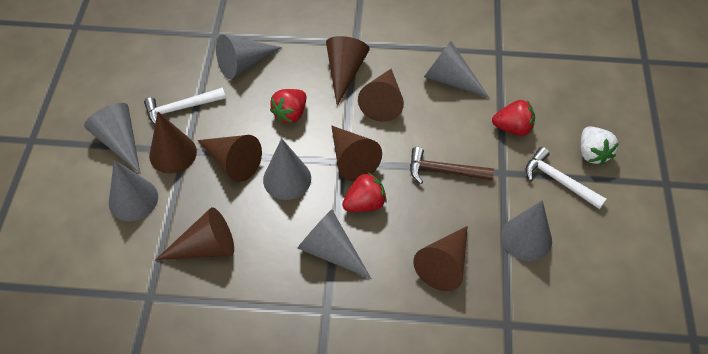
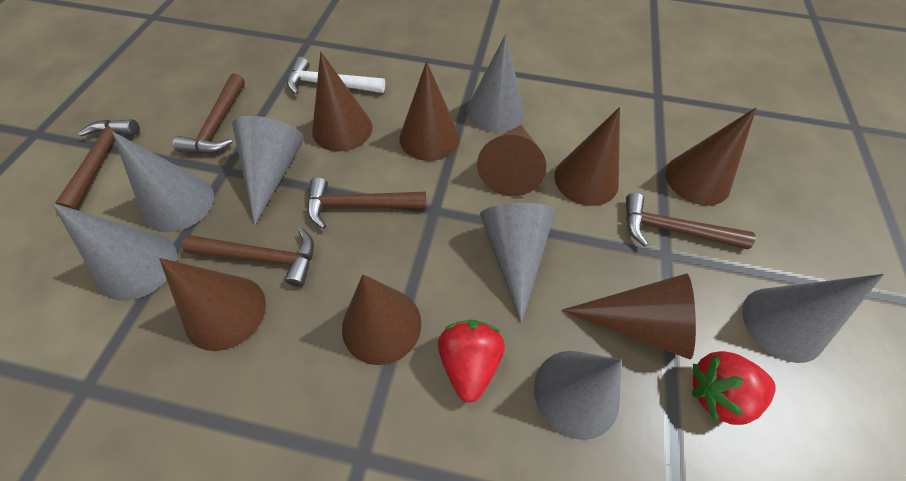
brown cone: 7 -> 8
brown hammer: 1 -> 5
red strawberry: 3 -> 2
white hammer: 2 -> 1
white strawberry: 1 -> 0

